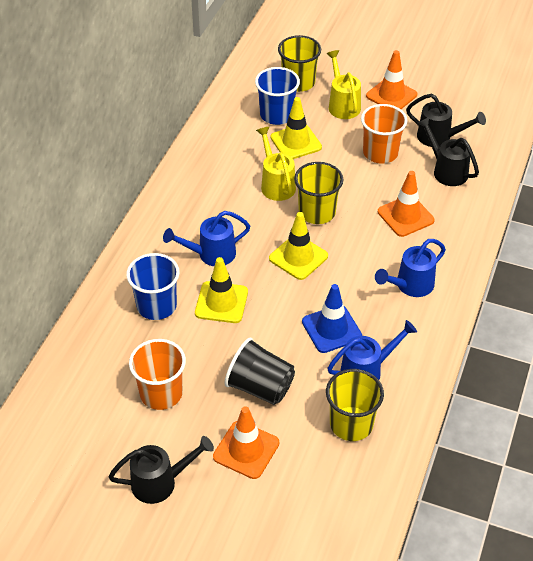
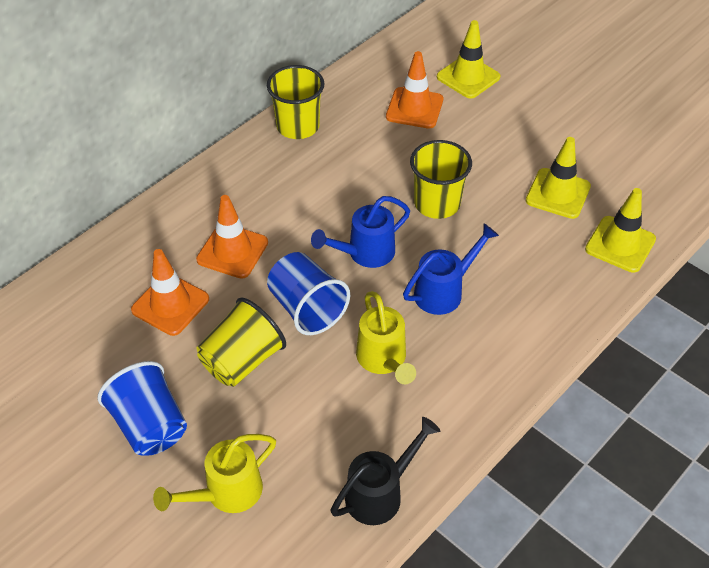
black cup: 1 -> 0
black watering can: 3 -> 1
blue traffic cone: 1 -> 0
blue watering can: 3 -> 2
orange cup: 2 -> 0

